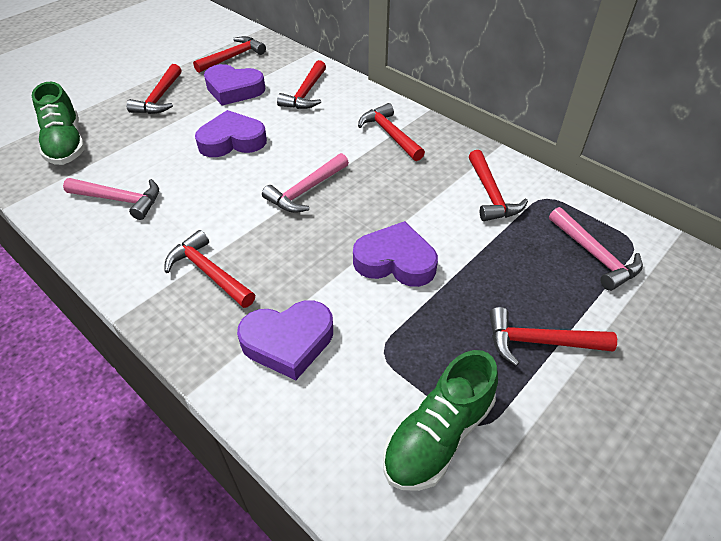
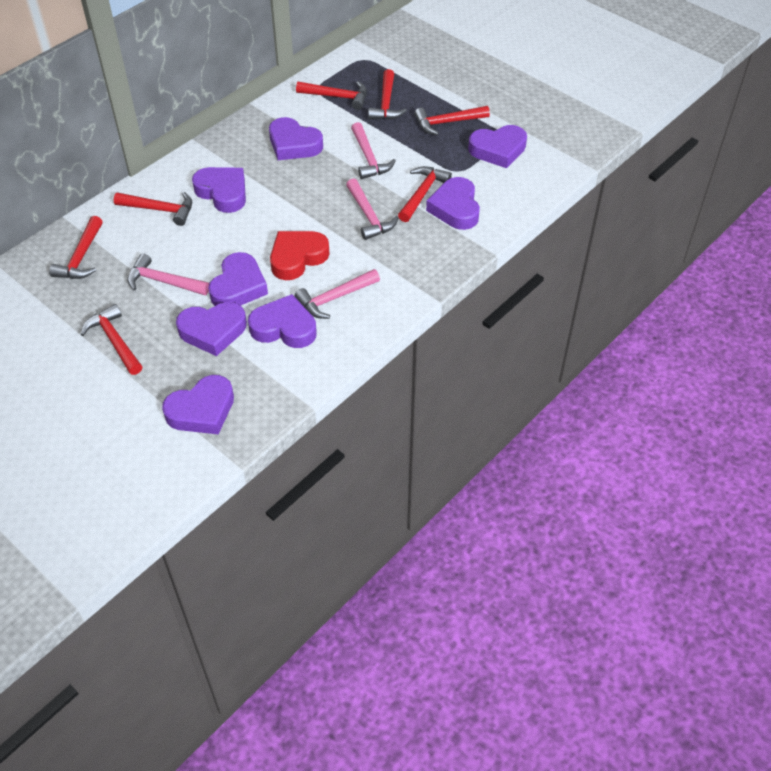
green shoe: 2 -> 0
pink hammer: 3 -> 4
purple heart: 4 -> 8
red heart: 0 -> 1

